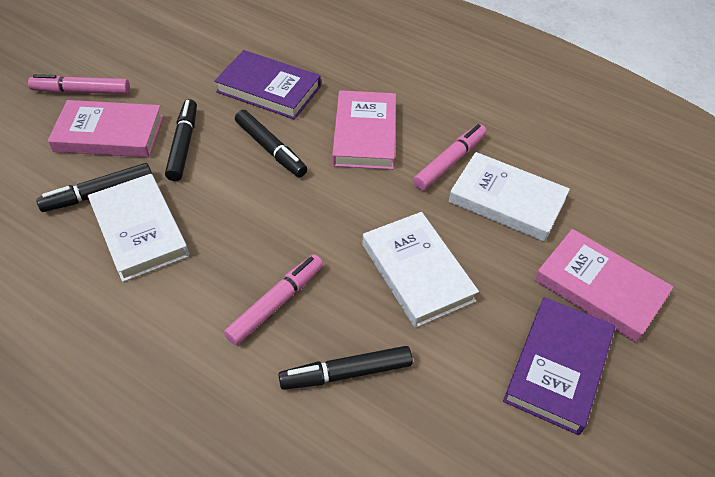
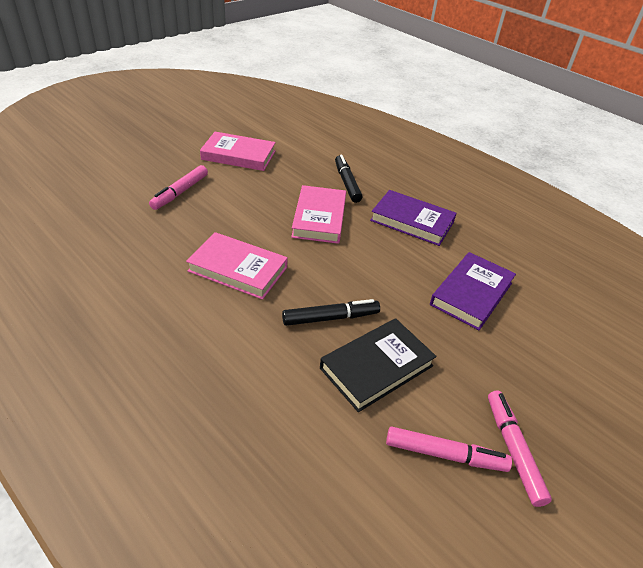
black book: 0 -> 1
black marker: 4 -> 2
white book: 3 -> 0

